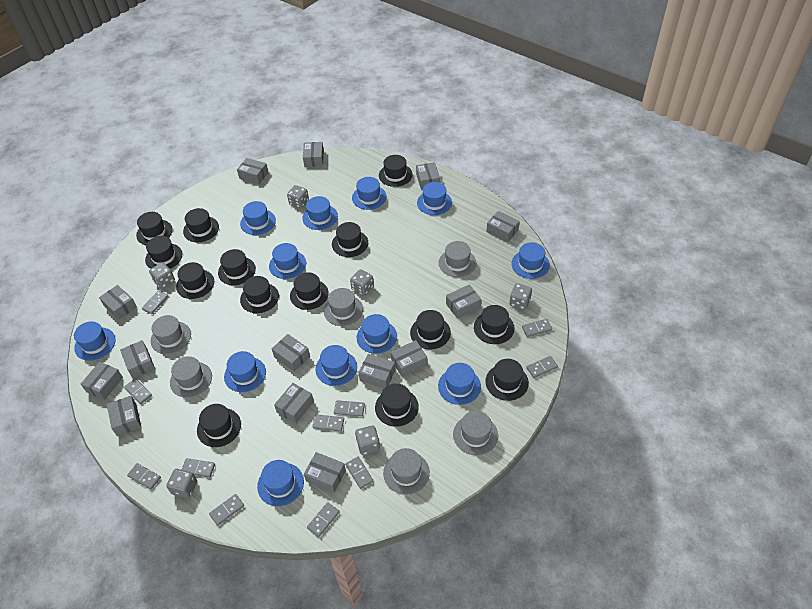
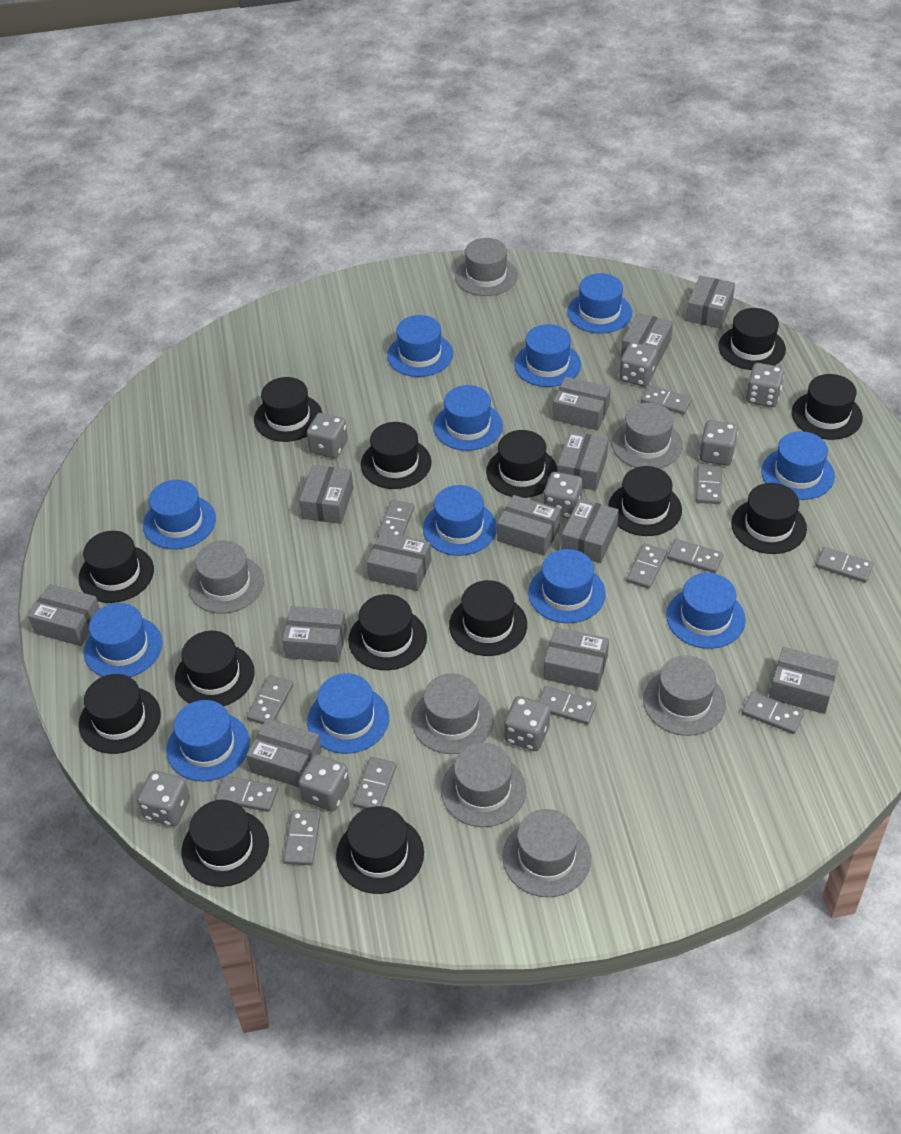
grey box: 14 -> 13
grey dice: 6 -> 8
grey domino: 11 -> 12
grey hat: 6 -> 7

